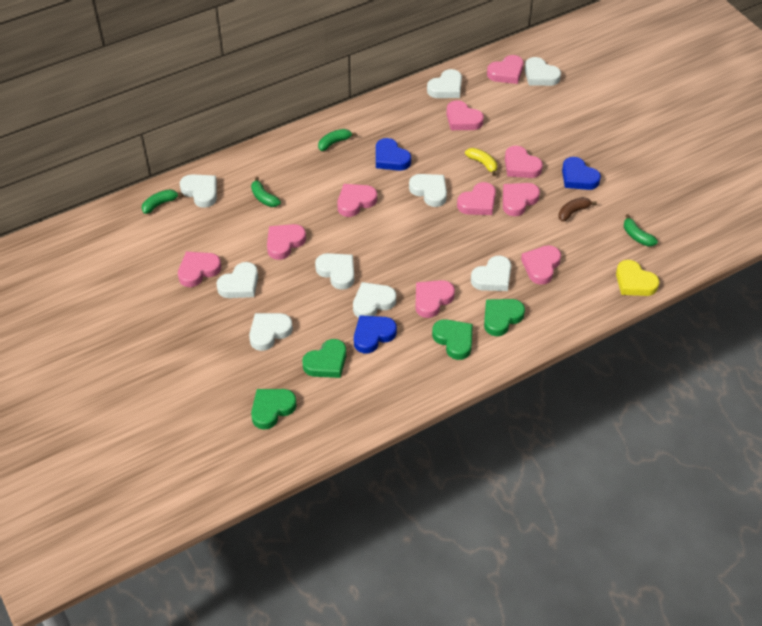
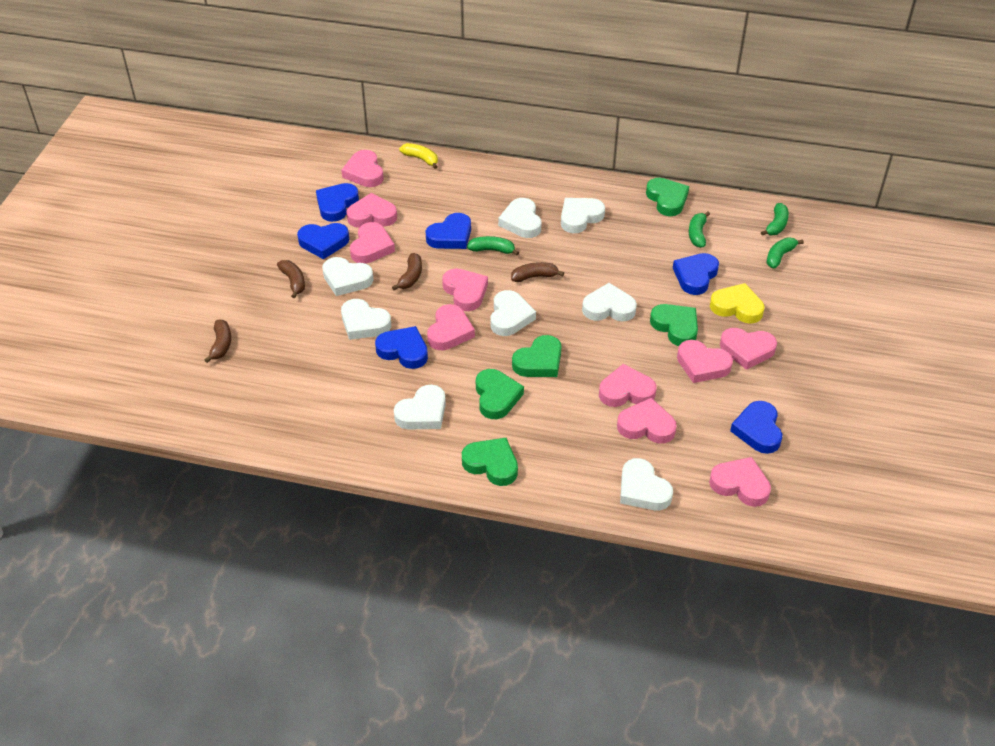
blue heart: 3 -> 6
brown banana: 1 -> 4
green heart: 4 -> 5
white heart: 9 -> 8

